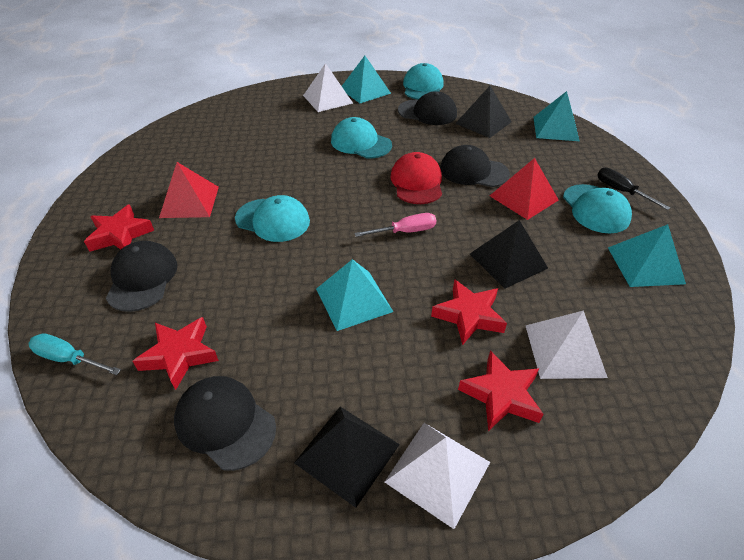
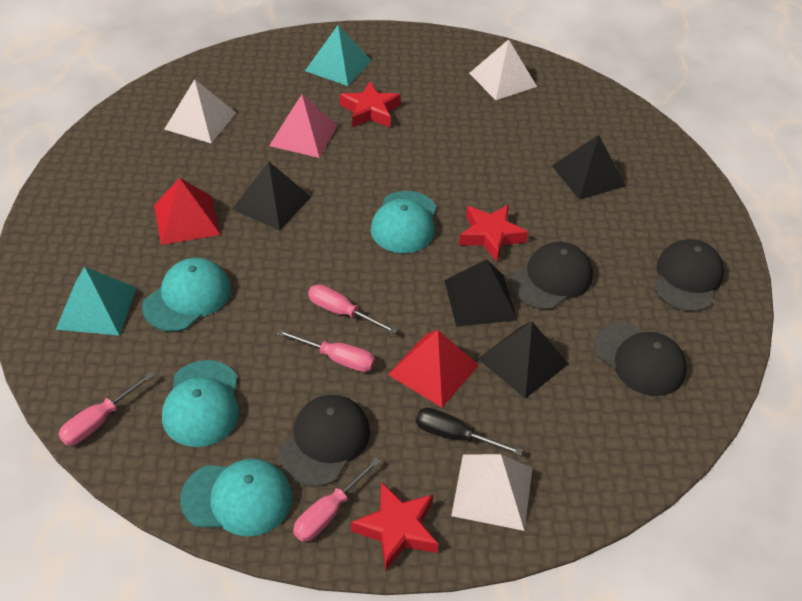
black pyramid: 3 -> 4
pink pyramid: 0 -> 1
pink screwdriver: 1 -> 4
red cap: 1 -> 0
red star: 4 -> 3
turquoise pyramid: 4 -> 2
turquoise screwdriver: 1 -> 0

